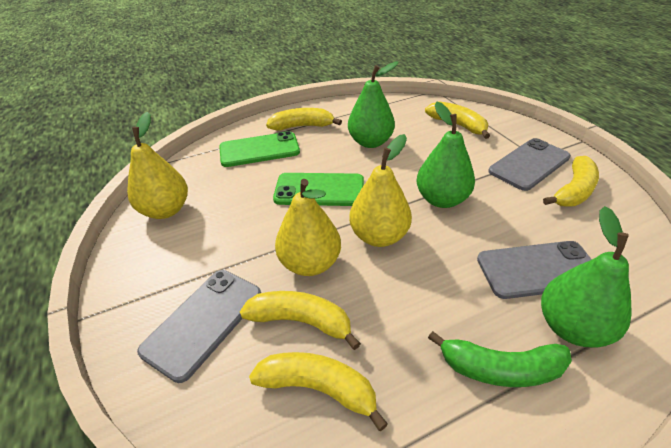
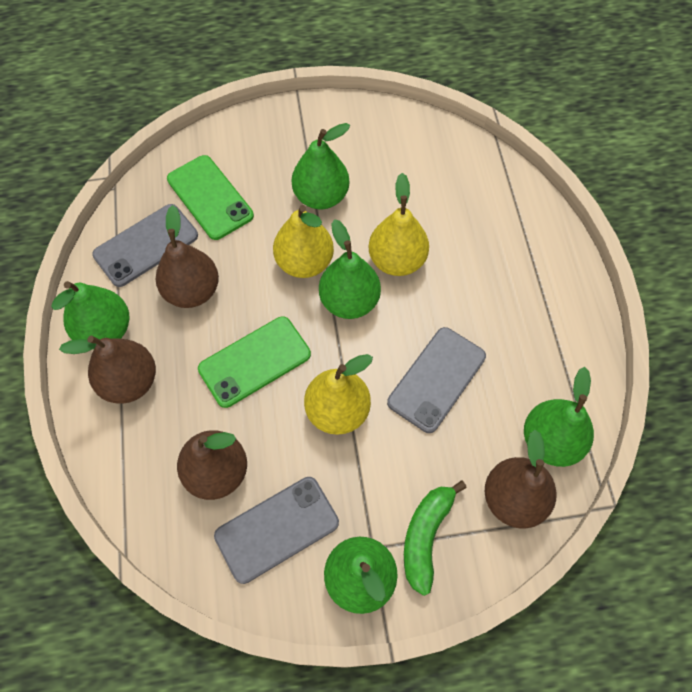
brown pear: 0 -> 4
green pear: 3 -> 5
yellow banana: 5 -> 0

